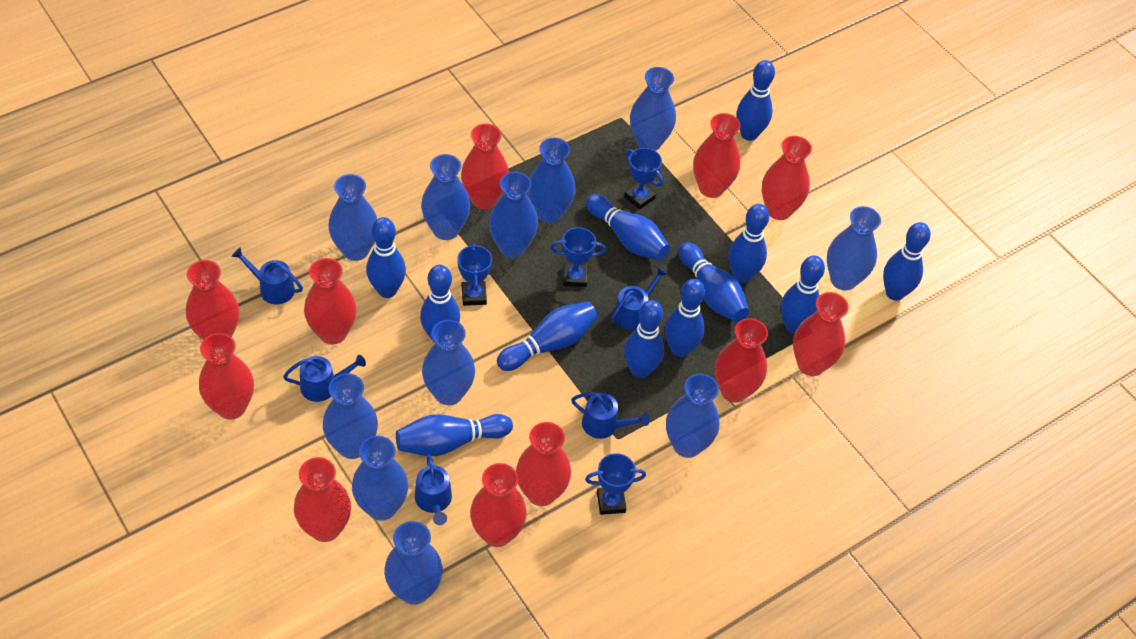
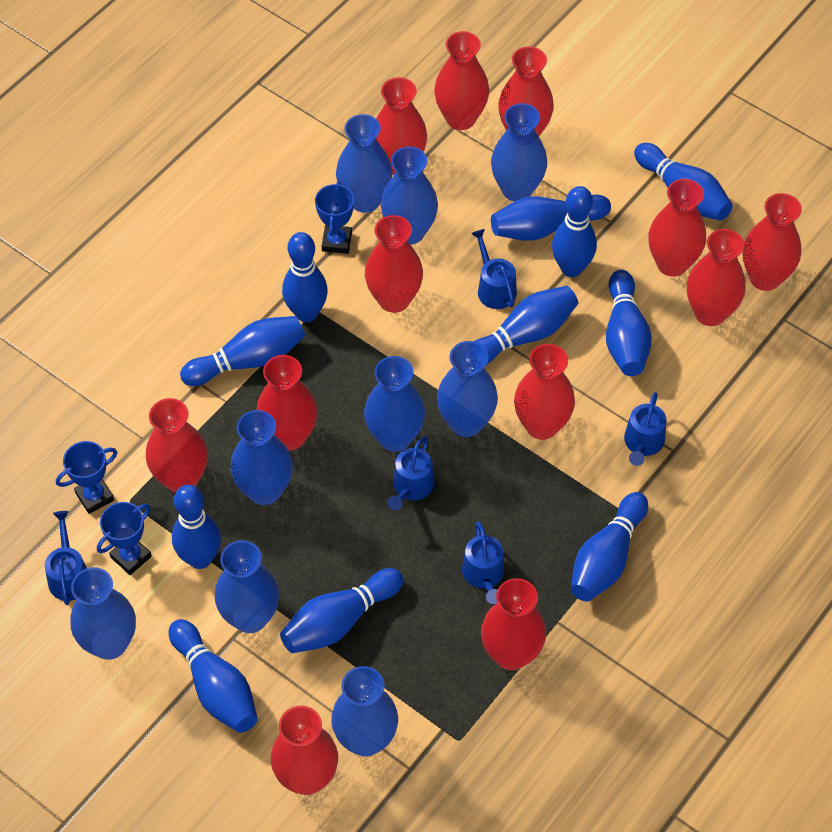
blue bowling pin: 12 -> 11
blue trophy: 4 -> 3
blue vase: 11 -> 9
red vase: 11 -> 12

